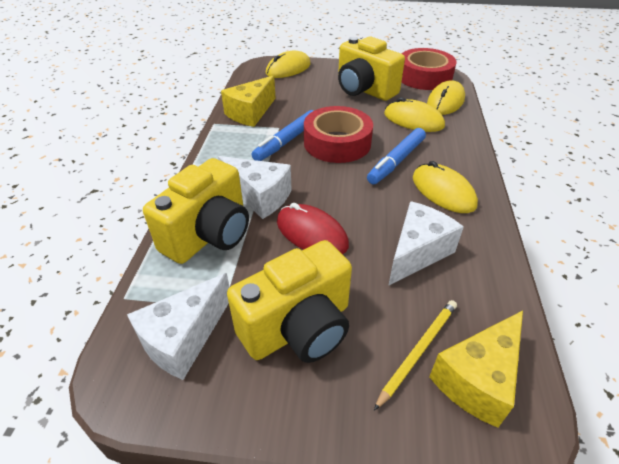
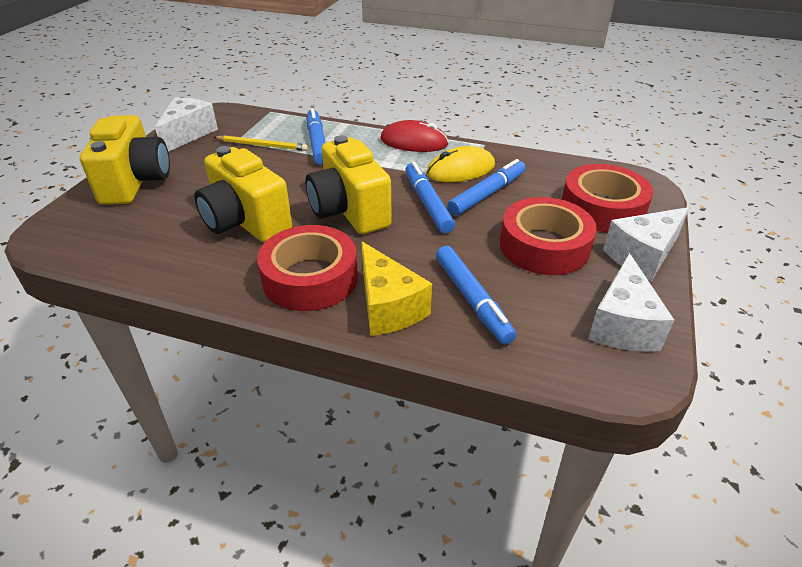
blue marker: 2 -> 4
red tape: 2 -> 3
yellow cheese: 2 -> 1
yellow mouse: 4 -> 1

